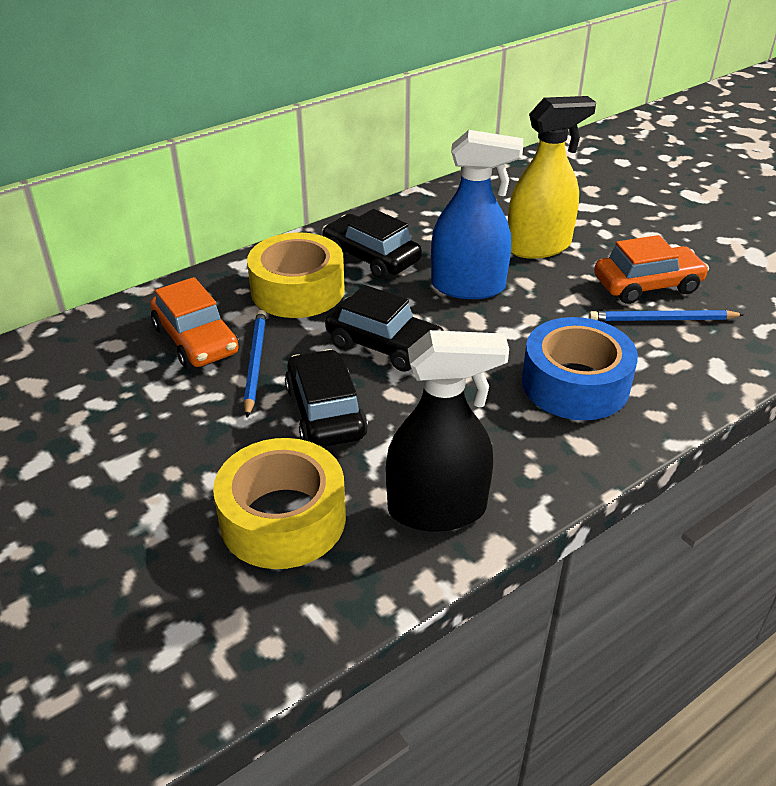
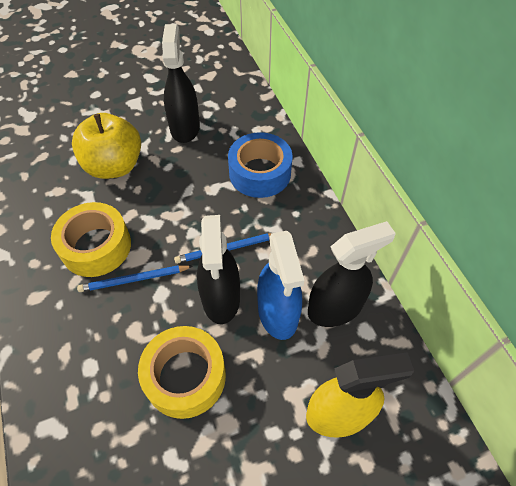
black car: 3 -> 0
black spray bottle: 1 -> 3
orange car: 2 -> 0
yellow apple: 0 -> 1

